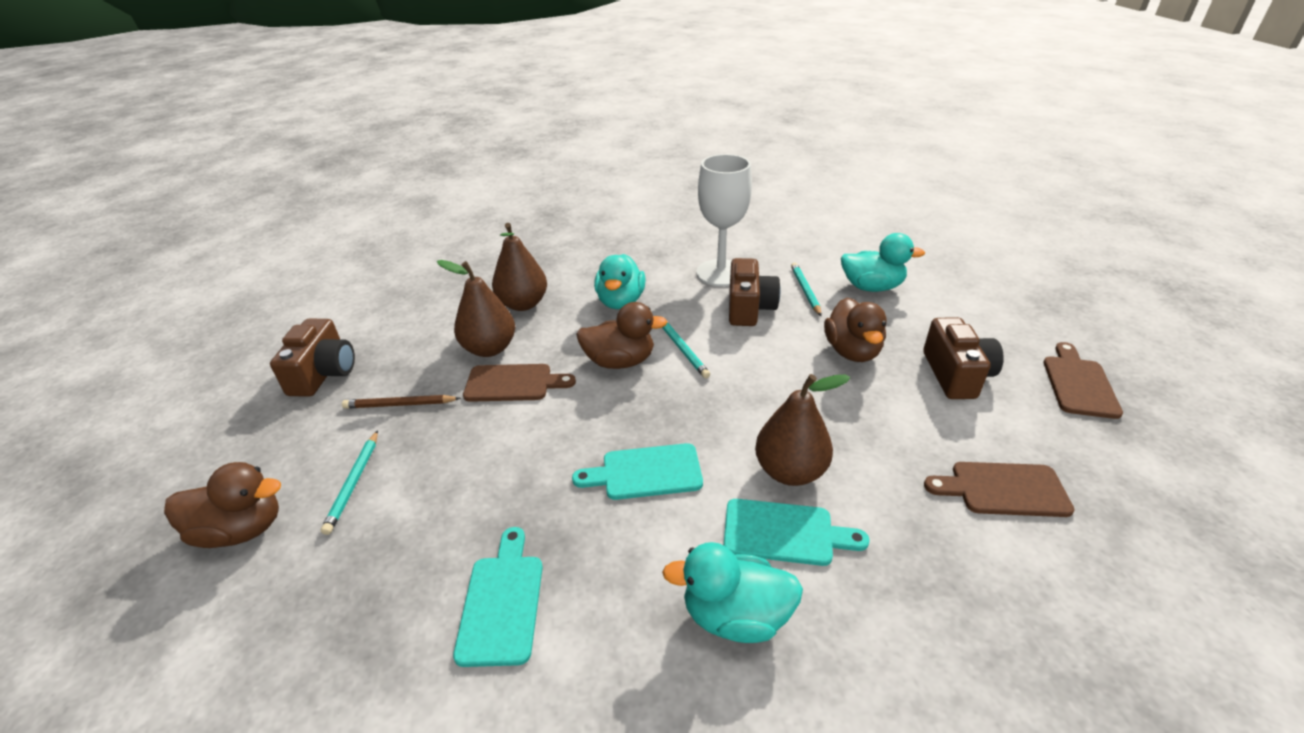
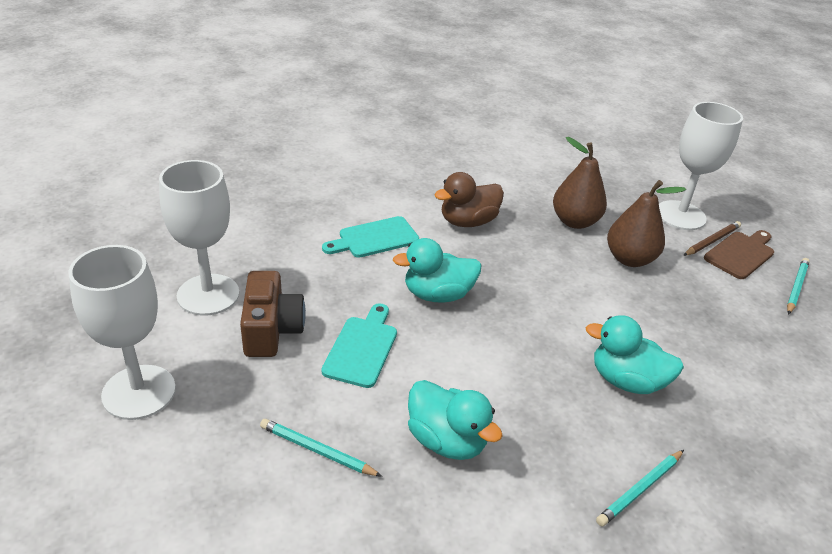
brown camera: 3 -> 1
brown cutting board: 3 -> 1
brown duck: 3 -> 1
brown pear: 3 -> 2
turquoise cutting board: 3 -> 2
white goblet: 1 -> 3

